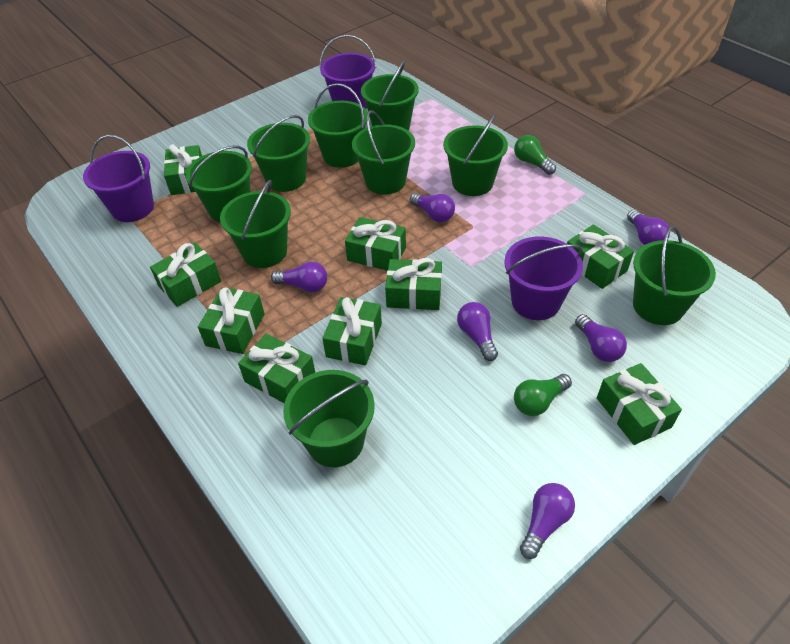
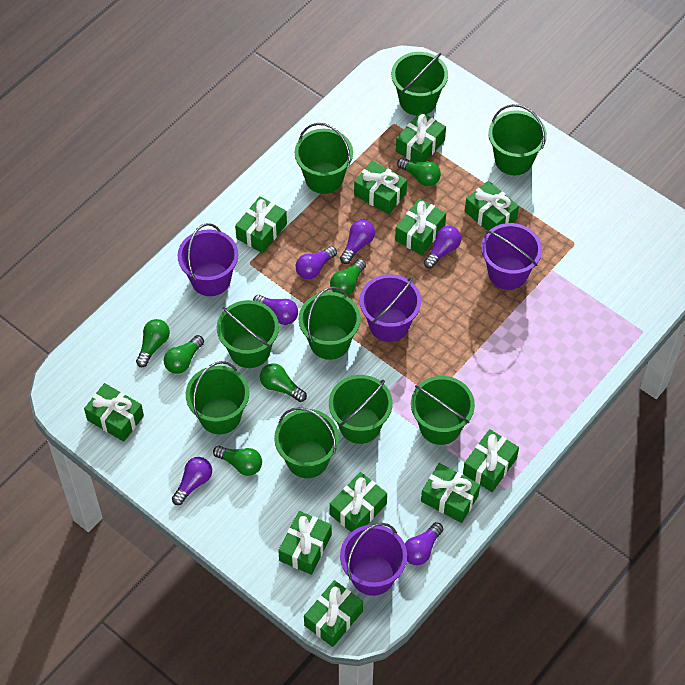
green gift: 9 -> 11
green light bulb: 2 -> 6
purple bucket: 3 -> 4

